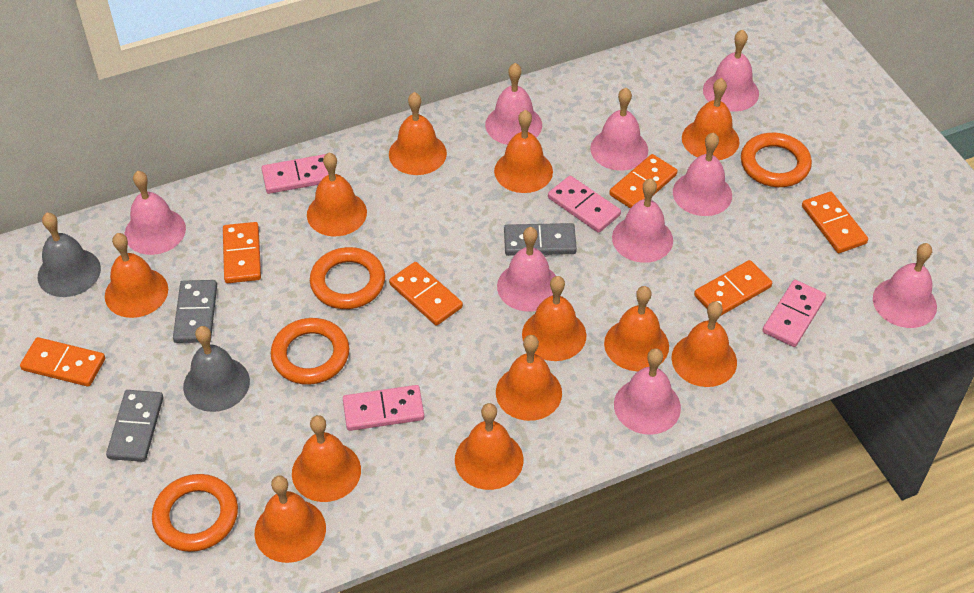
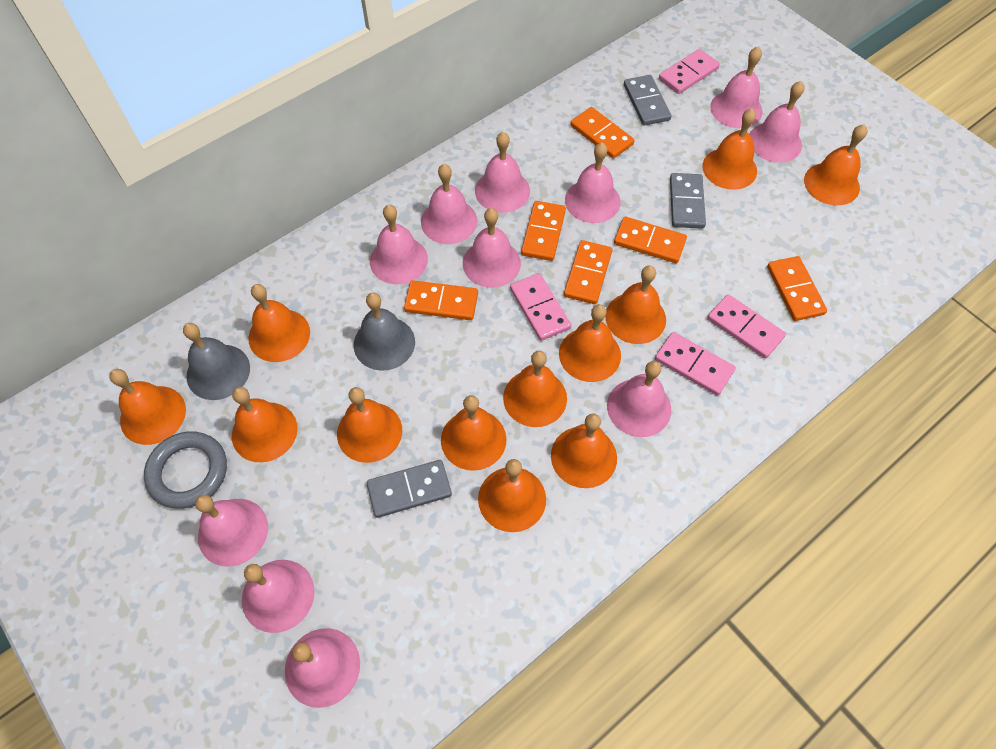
grey ring: 0 -> 1
orange ring: 4 -> 0
pink bell: 9 -> 11

